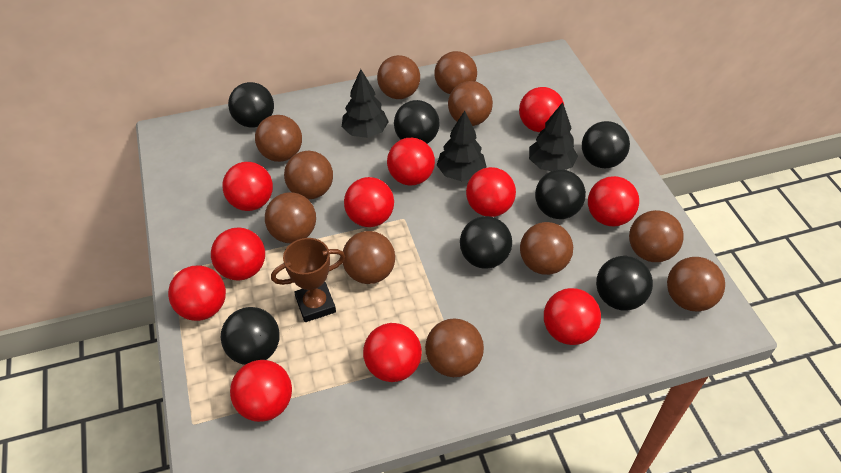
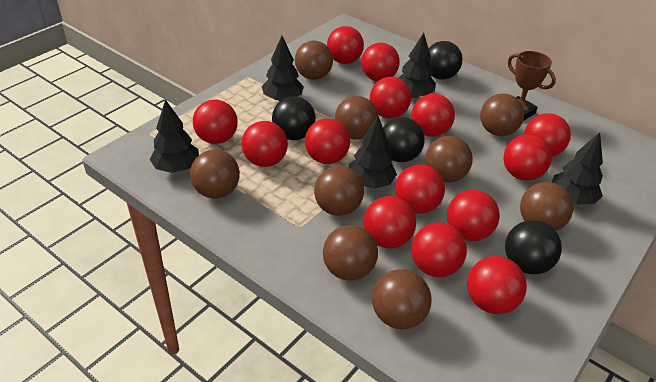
black ball: 7 -> 4
black tree: 3 -> 5
brown ball: 11 -> 9
red ball: 11 -> 14

